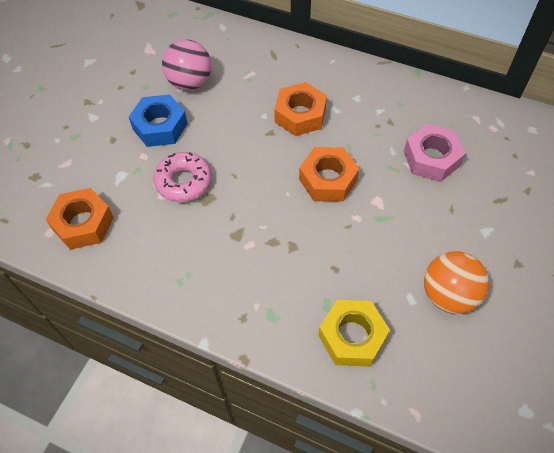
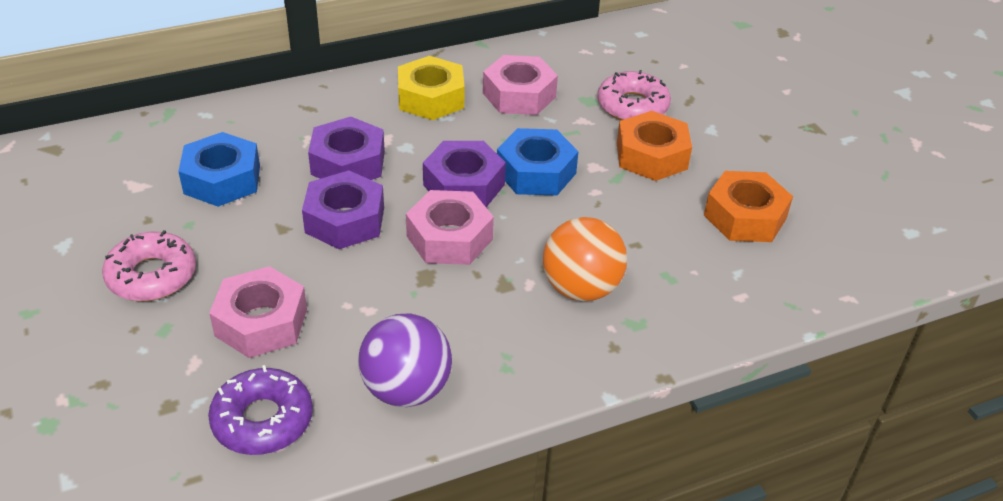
blue nut: 1 -> 2
orange nut: 3 -> 2
pink ball: 1 -> 0
pink donut: 1 -> 2
pink nut: 1 -> 3
purple ball: 0 -> 1
purple donut: 0 -> 1
purple nut: 0 -> 3

